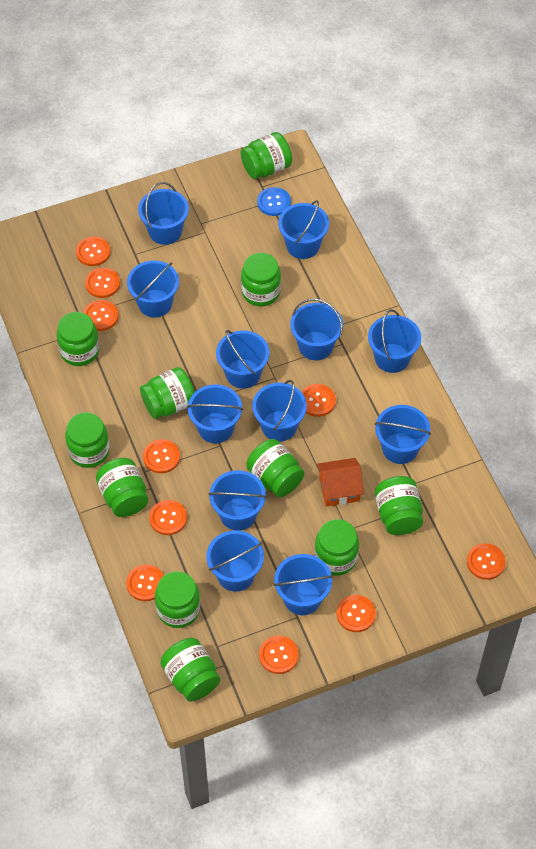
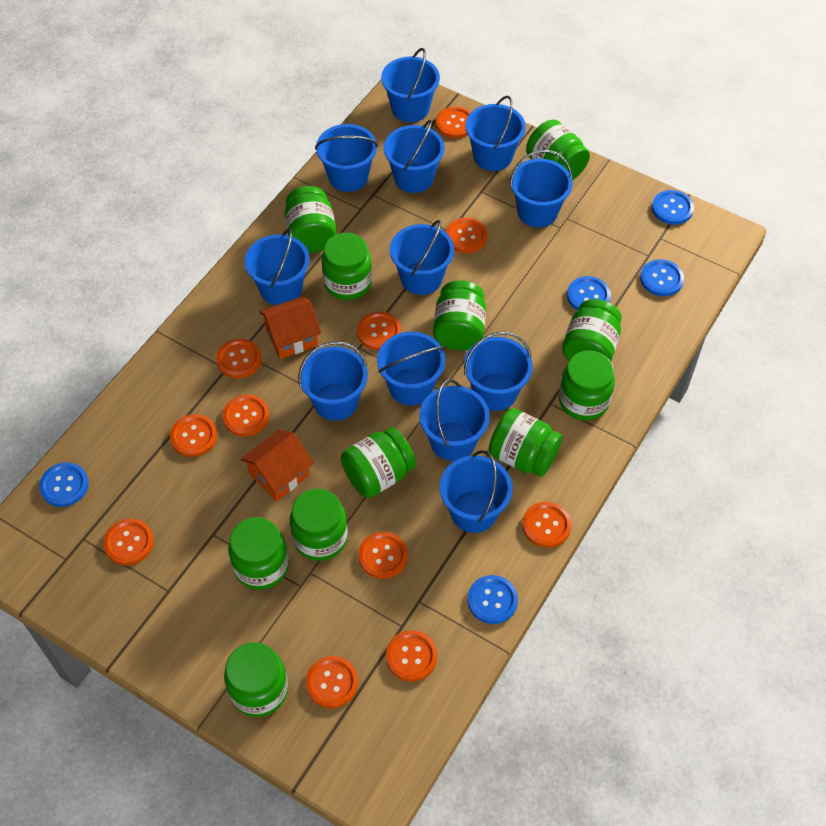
blue button: 1 -> 5
orange button: 10 -> 11
orange house: 1 -> 2

